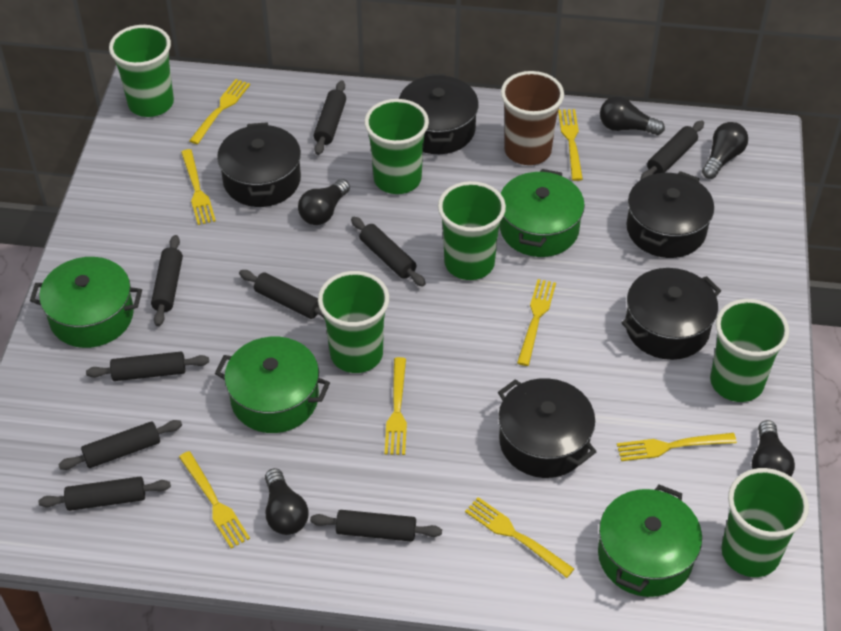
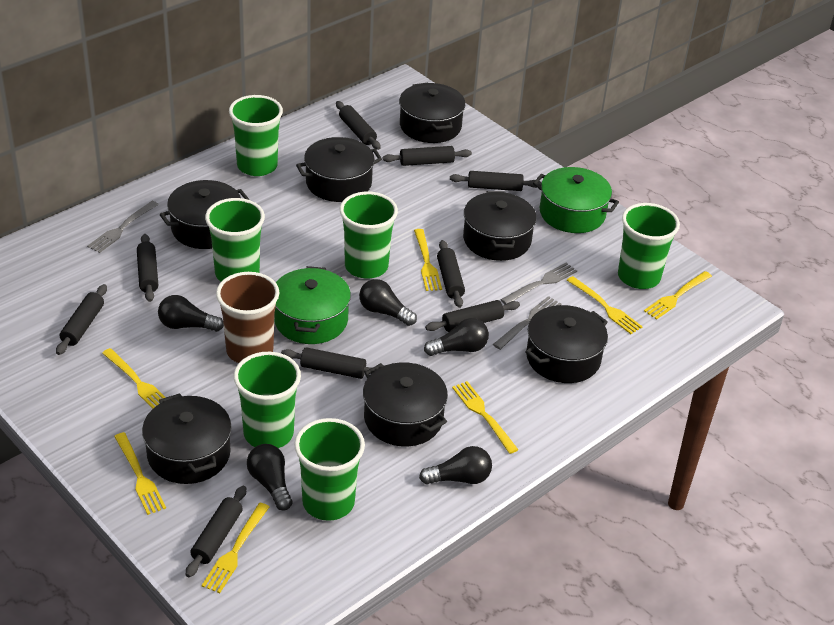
black pot: 5 -> 7
green pot: 4 -> 2
grey fork: 0 -> 3
yellow fork: 8 -> 7

